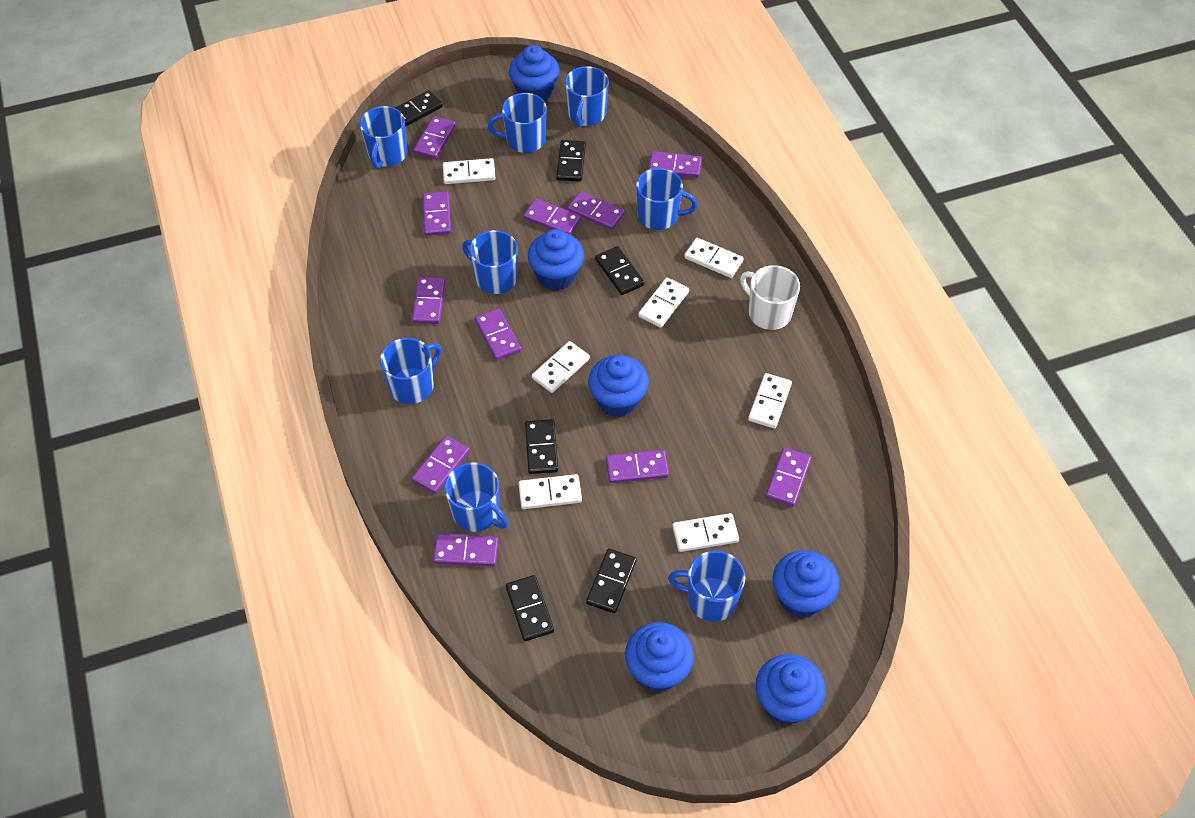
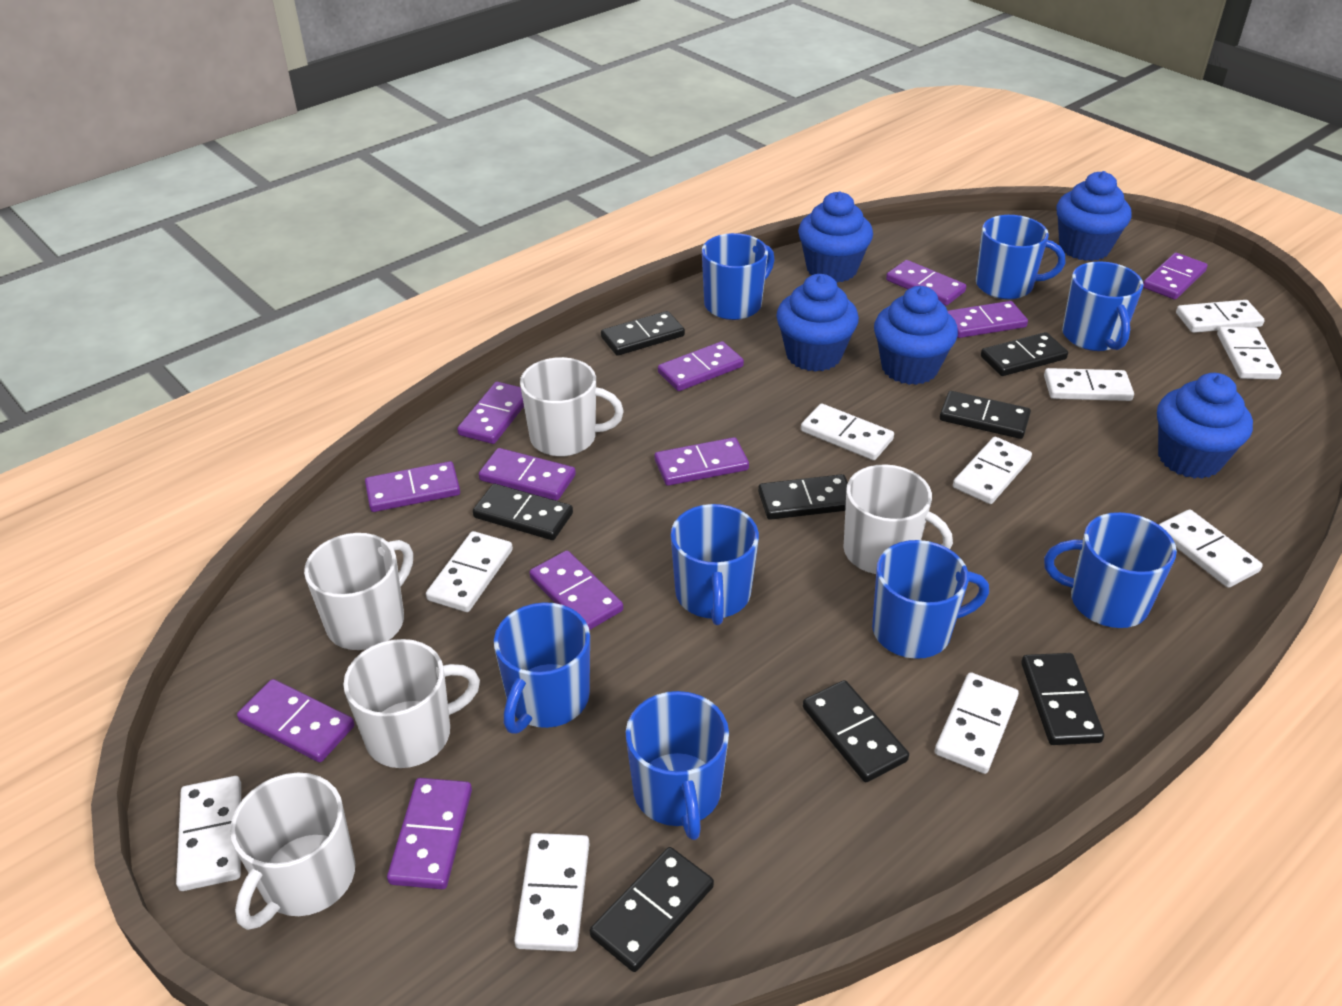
black domino: 6 -> 8
blue cupcake: 6 -> 5
white domino: 7 -> 10
white mug: 1 -> 5

